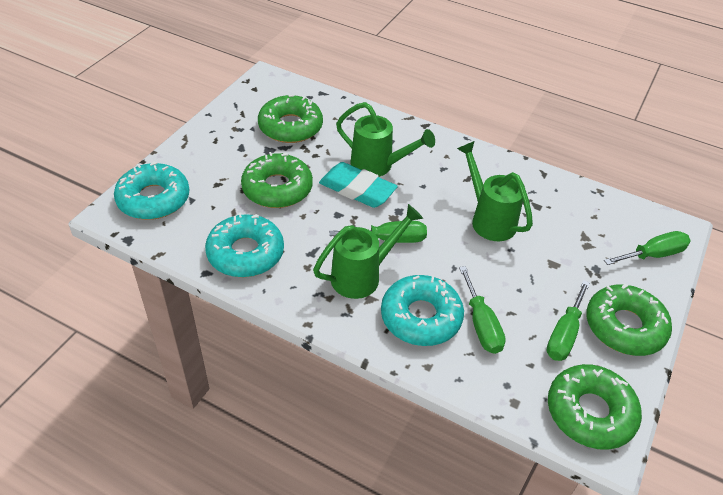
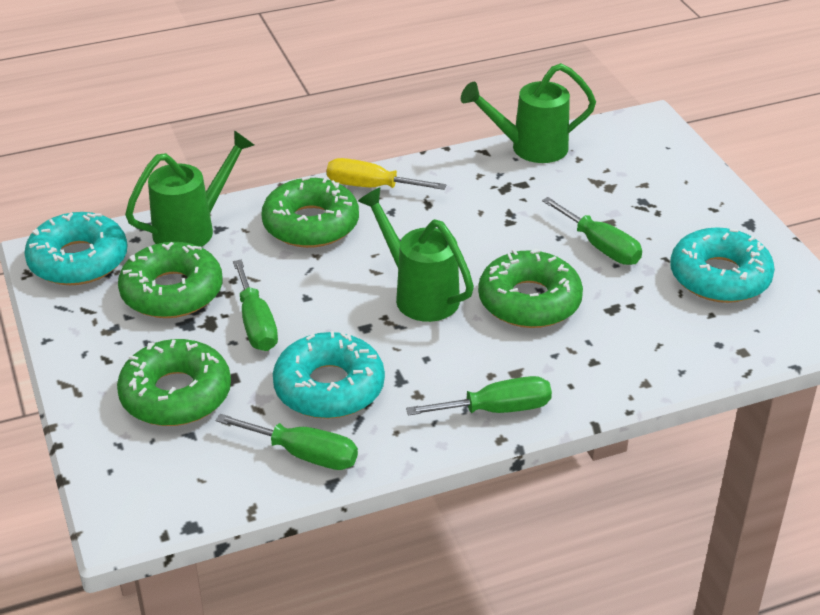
turquoise eraser: 1 -> 0
yellow screwdriver: 0 -> 1

